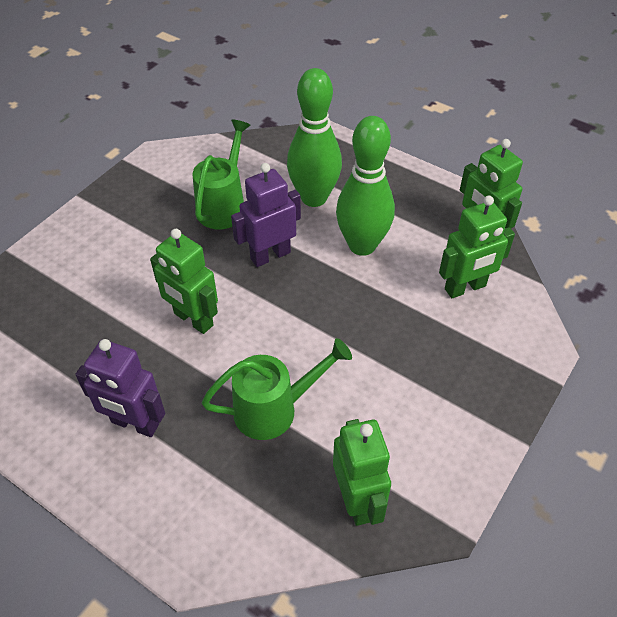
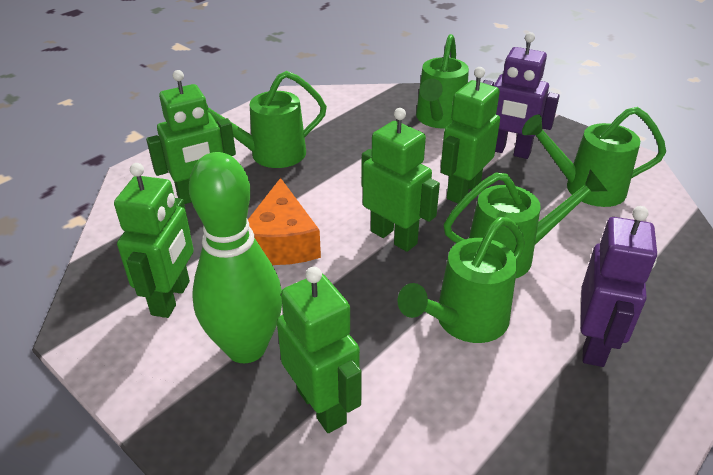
green bowling pin: 2 -> 1
green robot: 4 -> 5
green watering can: 2 -> 5
orange cheese: 0 -> 1

